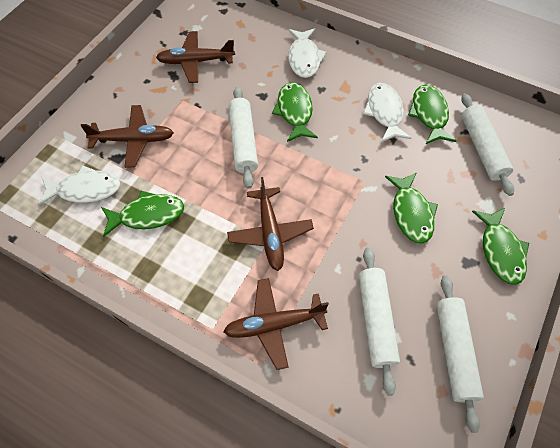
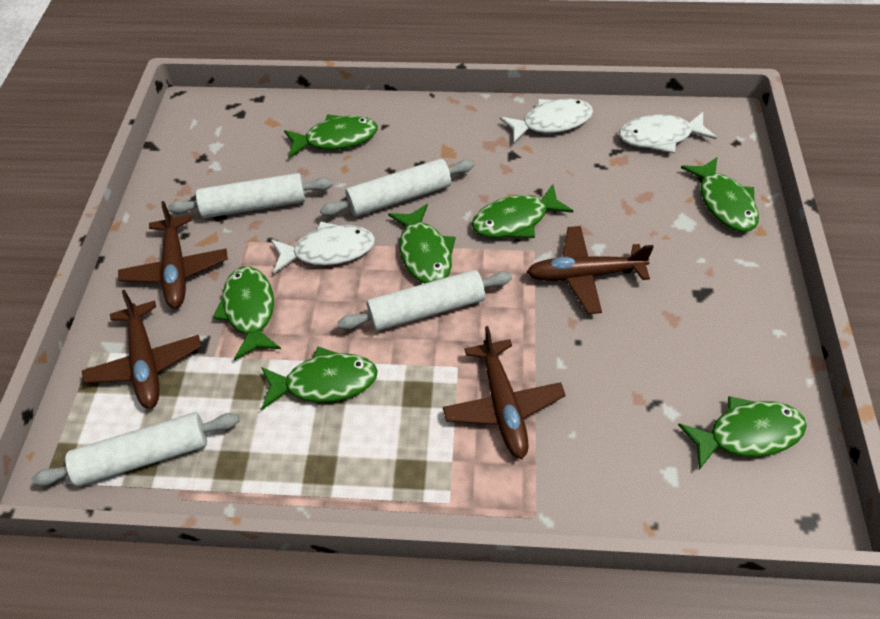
green fish: 5 -> 7

